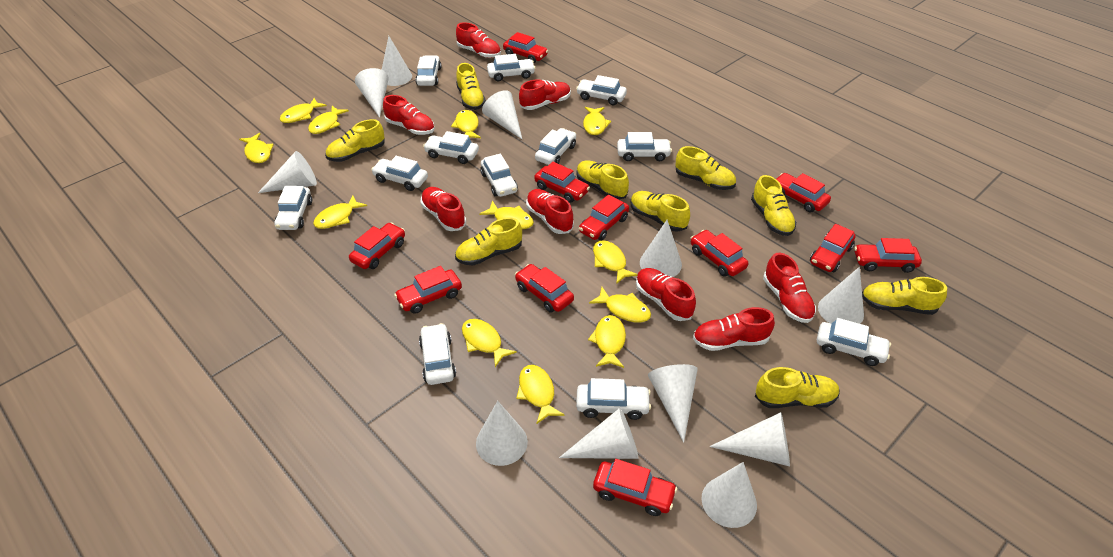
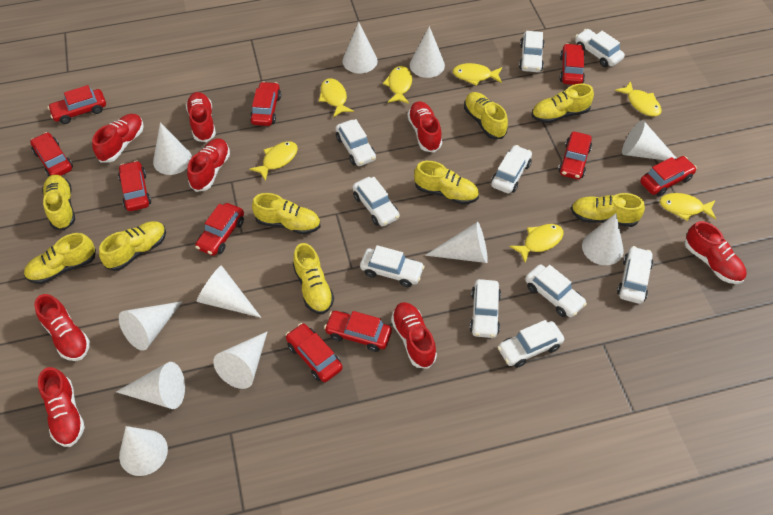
red car: 11 -> 10
white car: 12 -> 10
yellow fish: 12 -> 7

